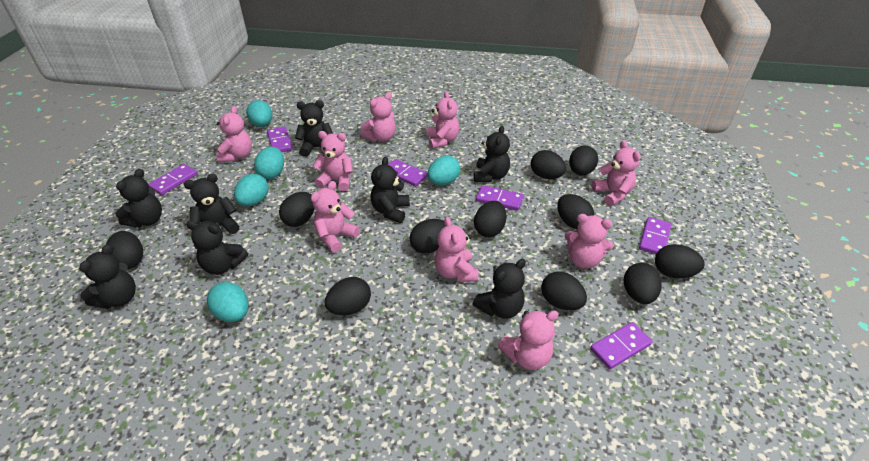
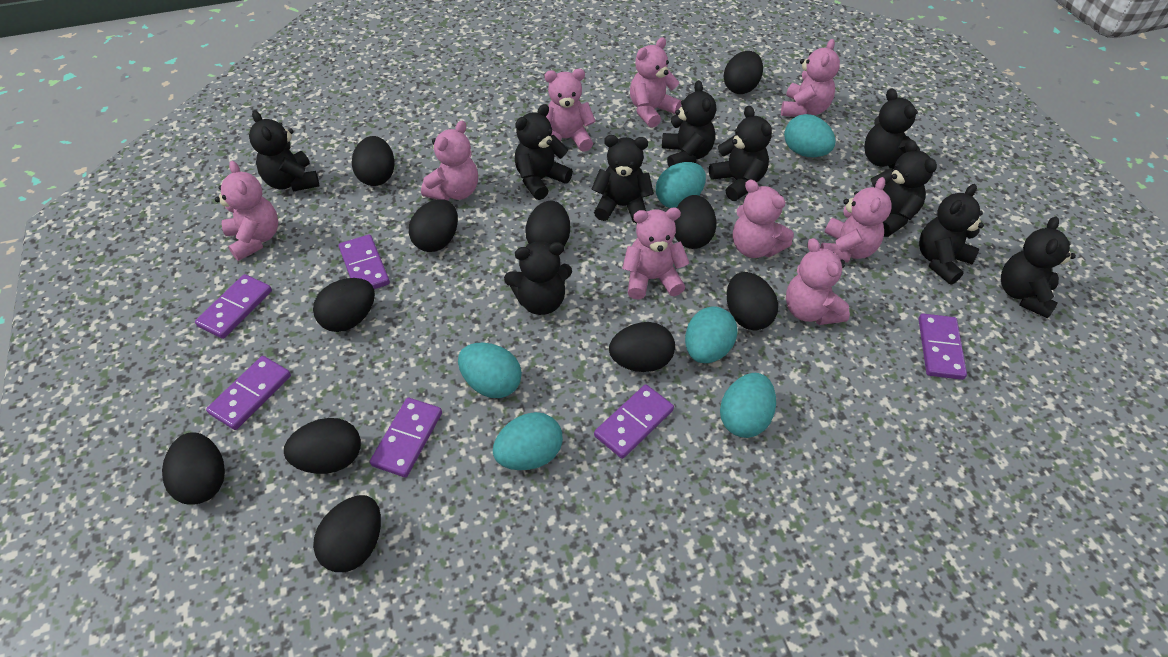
black teddy bear: 8 -> 10
turquoise egg: 5 -> 6

